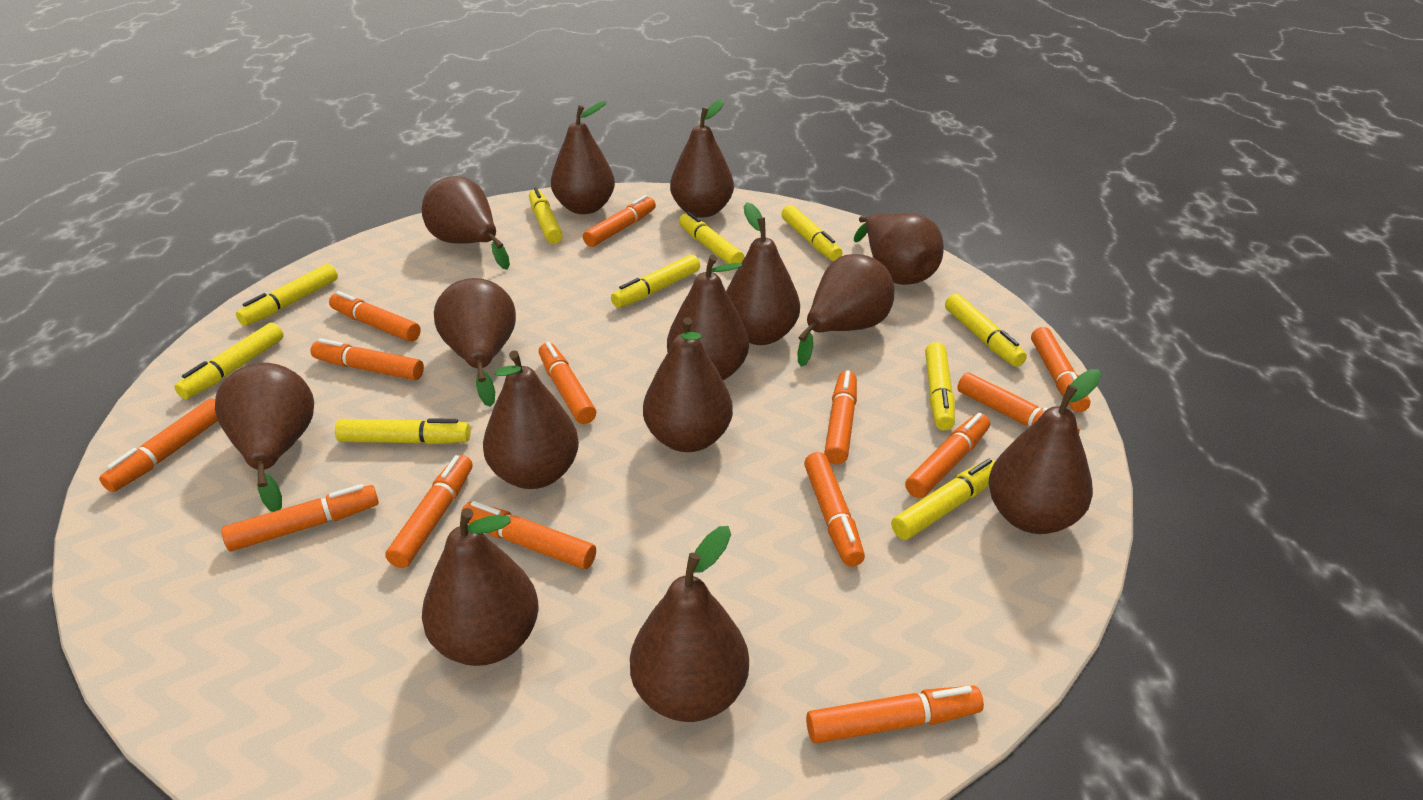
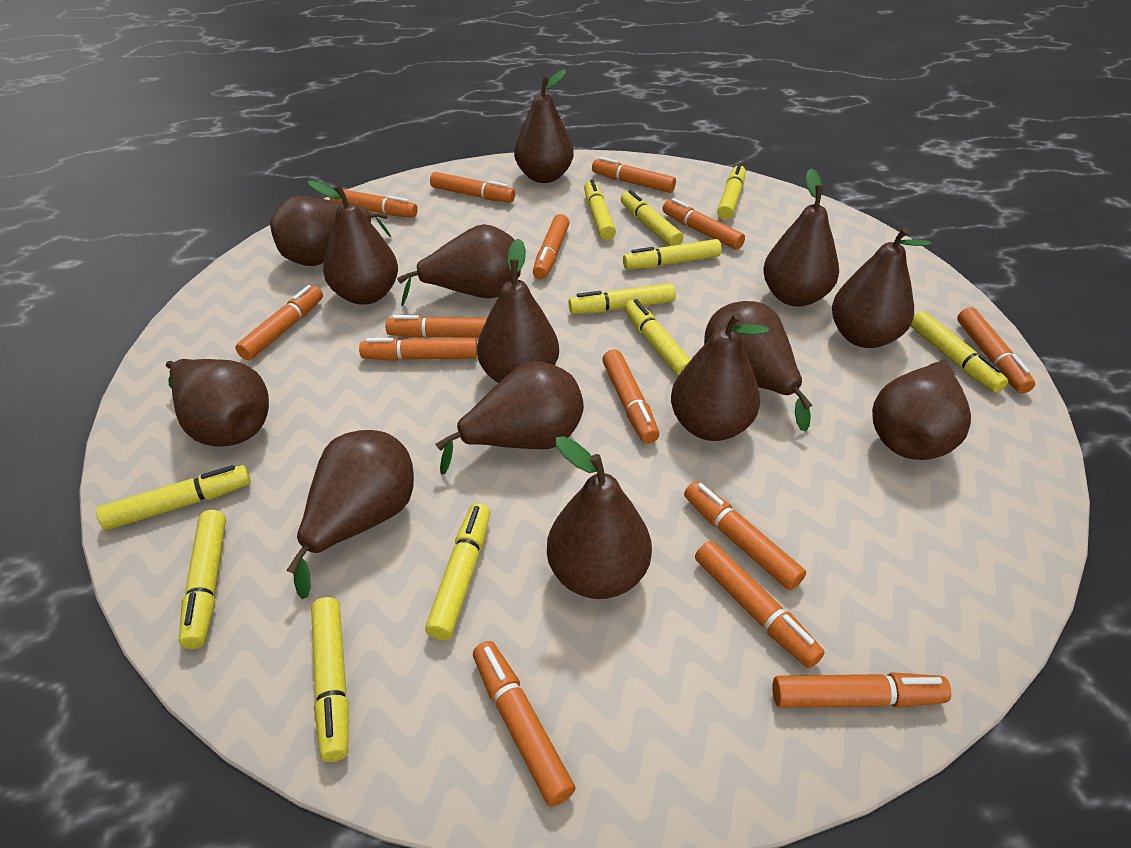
yellow marker: 10 -> 11

